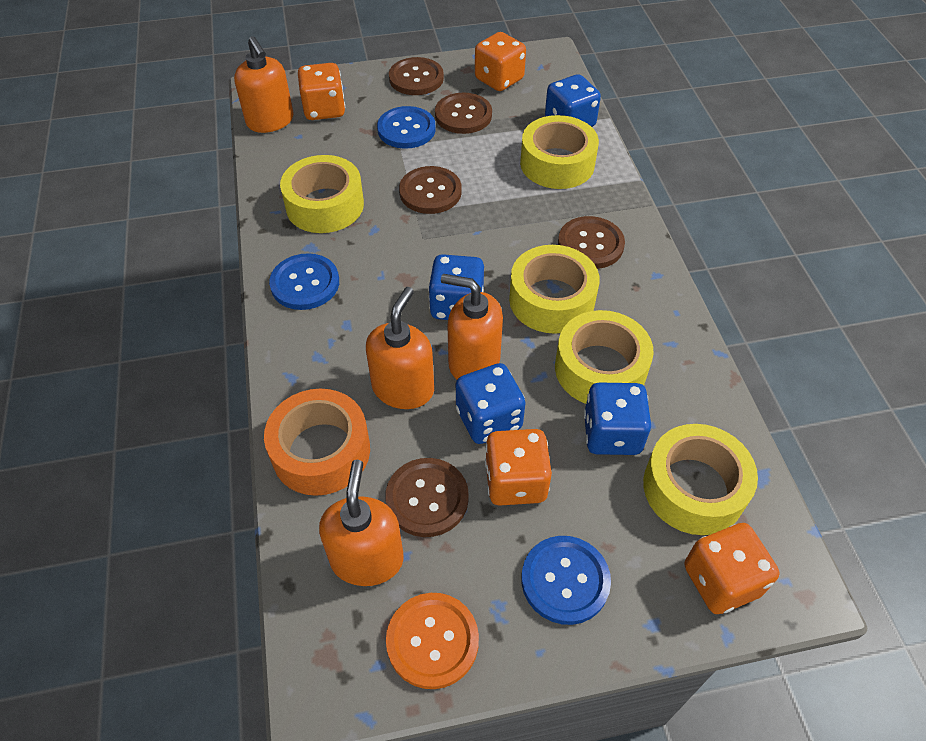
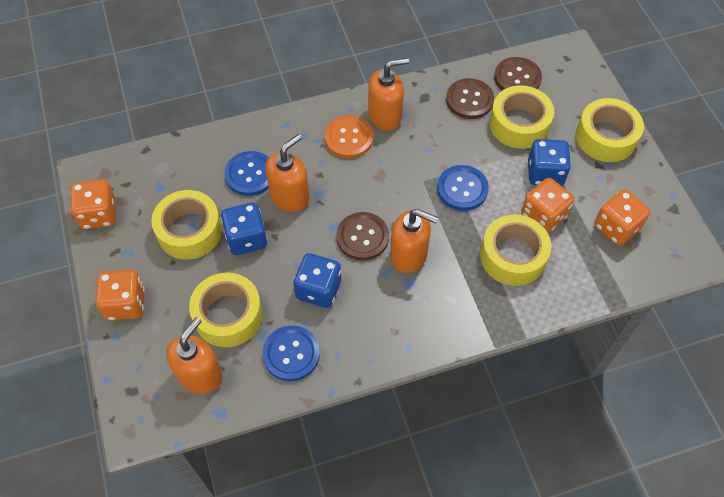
blue dice: 4 -> 3
brown button: 5 -> 3
orange tape: 1 -> 0

